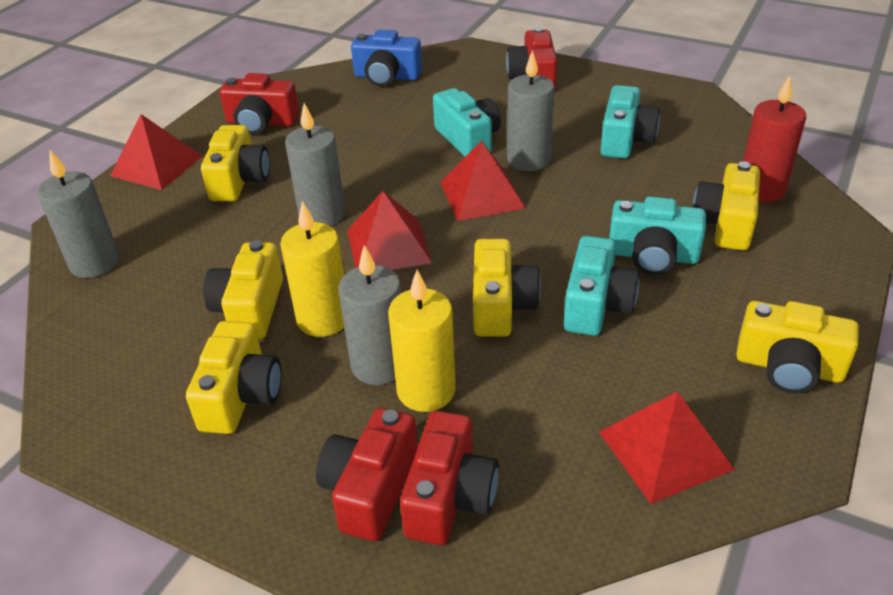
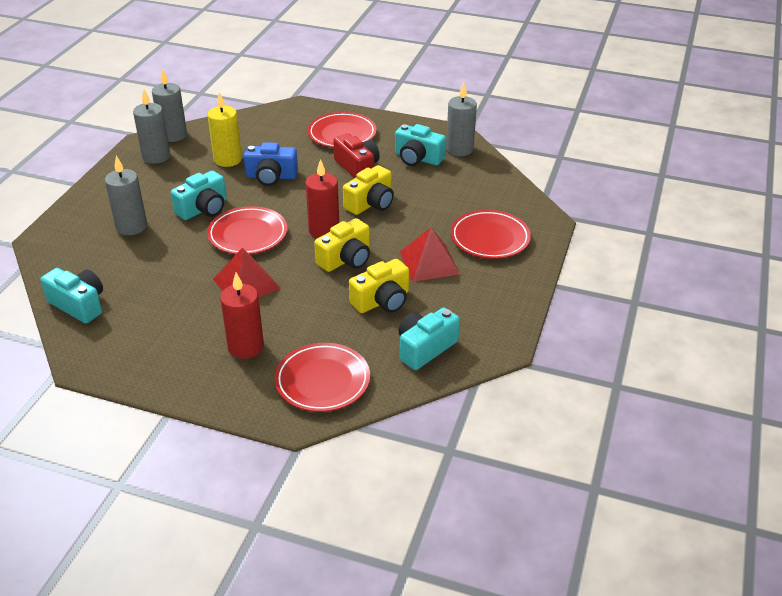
red camera: 4 -> 1
red candle: 1 -> 2
red plate: 0 -> 4
red pyramid: 4 -> 2
yellow camera: 6 -> 3
yellow candle: 2 -> 1

